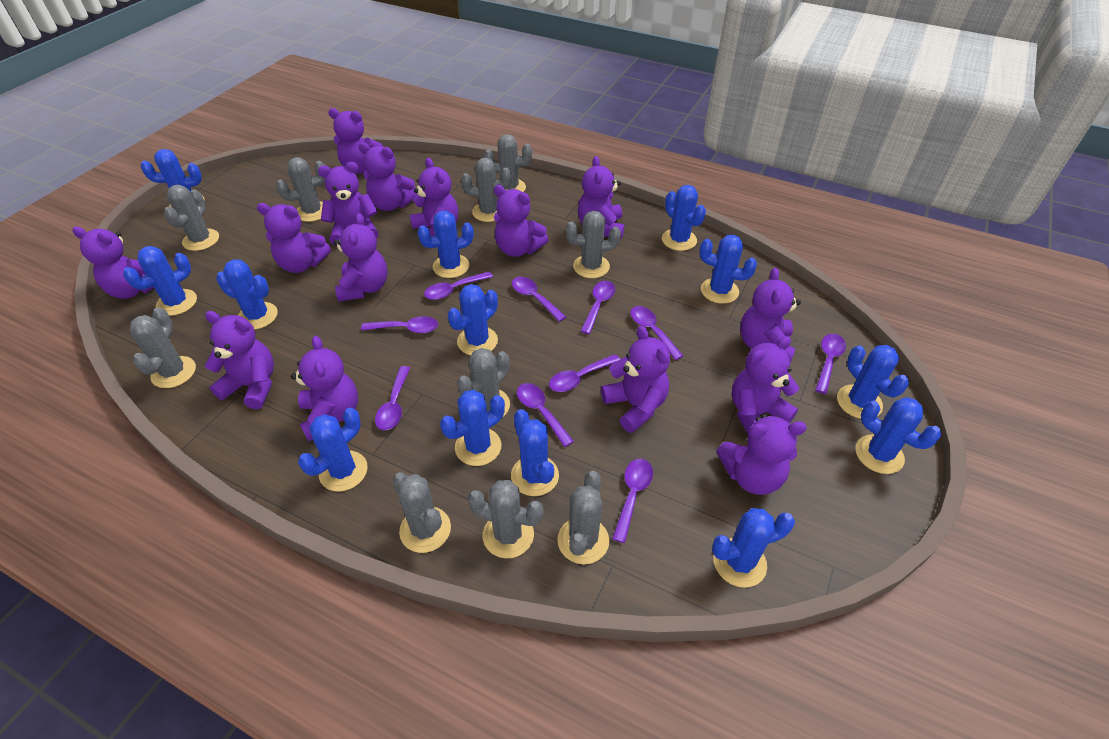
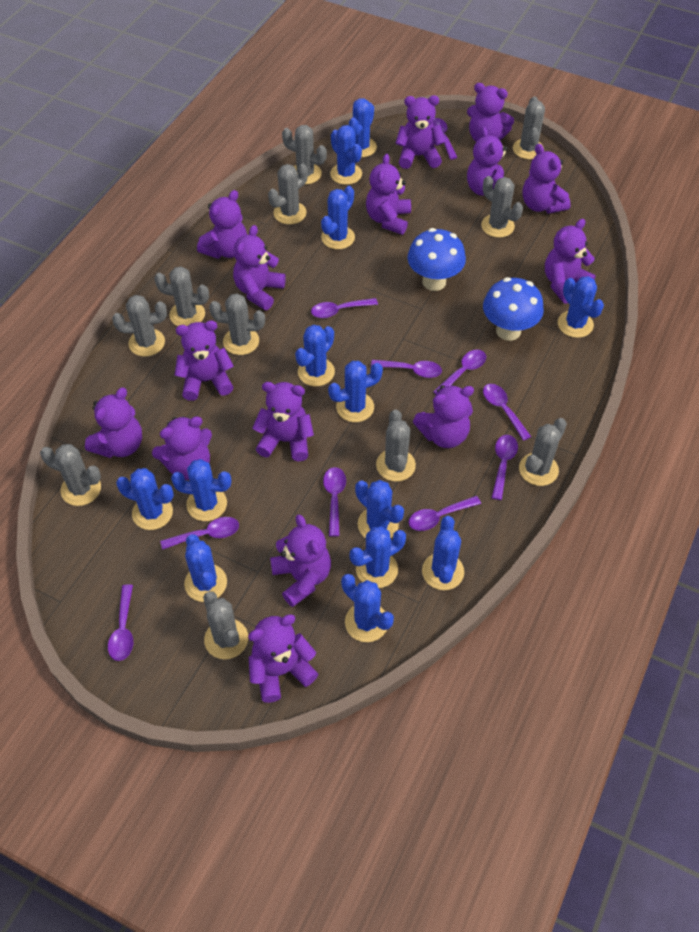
blue mushroom: 0 -> 2
grey cactus: 10 -> 11

